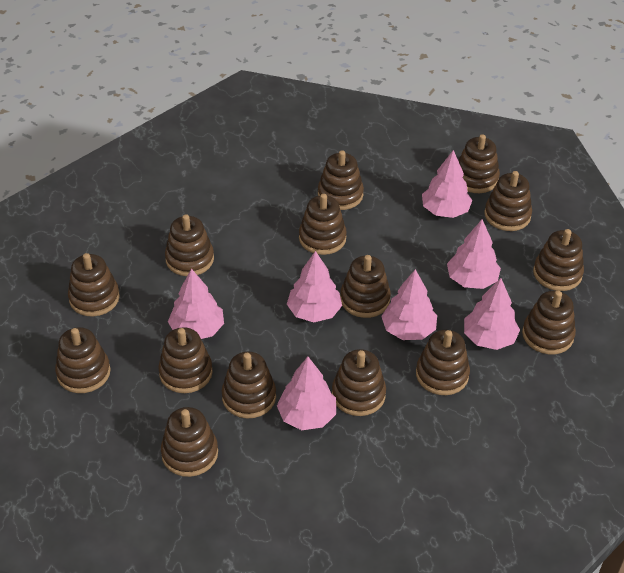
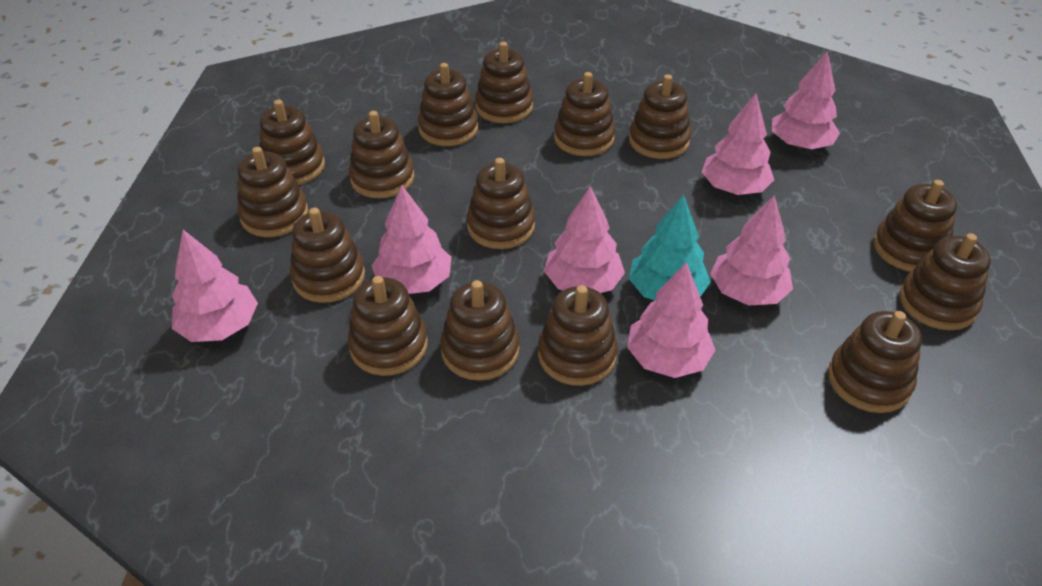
turquoise tree: 0 -> 1

